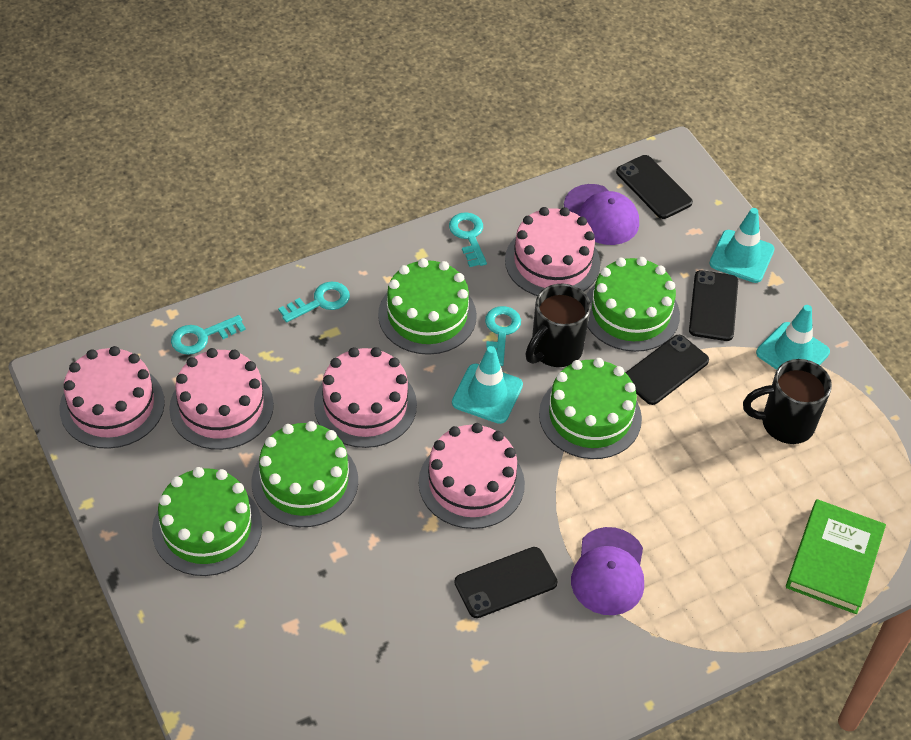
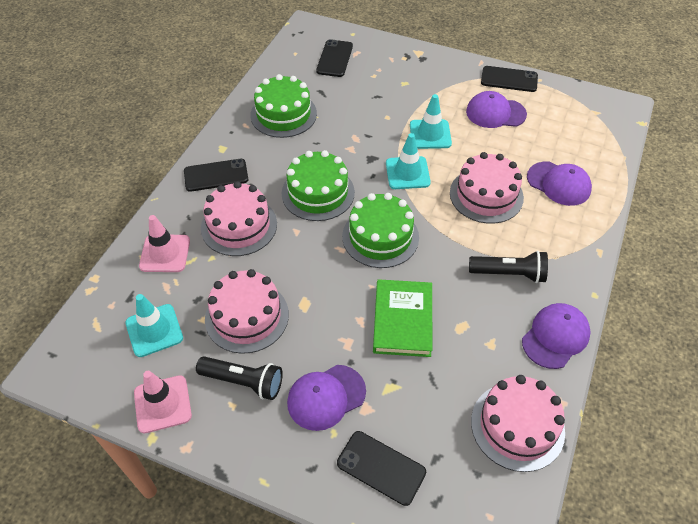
black flashlight: 0 -> 2
black mug: 2 -> 0
green cake: 5 -> 3
pink cake: 5 -> 4
pink traffic cone: 0 -> 2
purple cap: 2 -> 4
turquoise key: 4 -> 0

